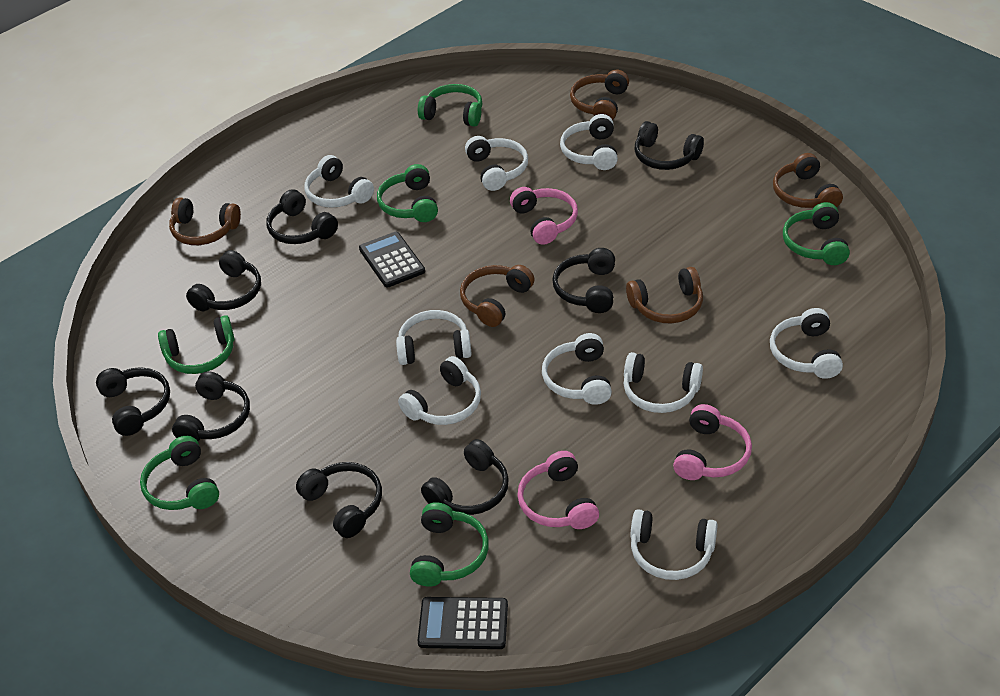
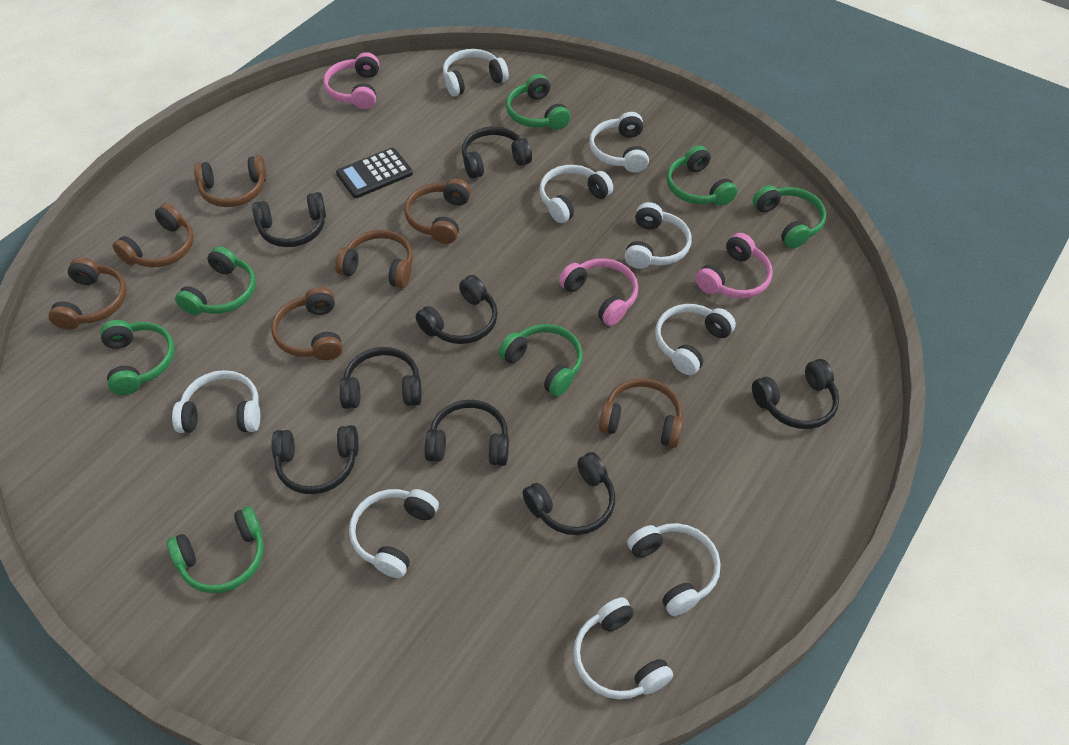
black calculator: 2 -> 1
brown headphones: 5 -> 7
green headphones: 6 -> 7

